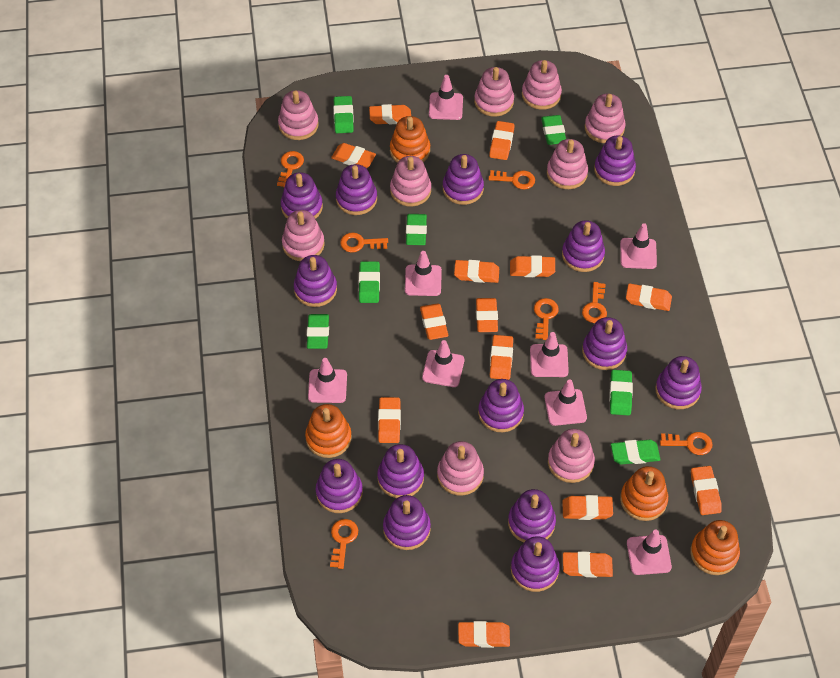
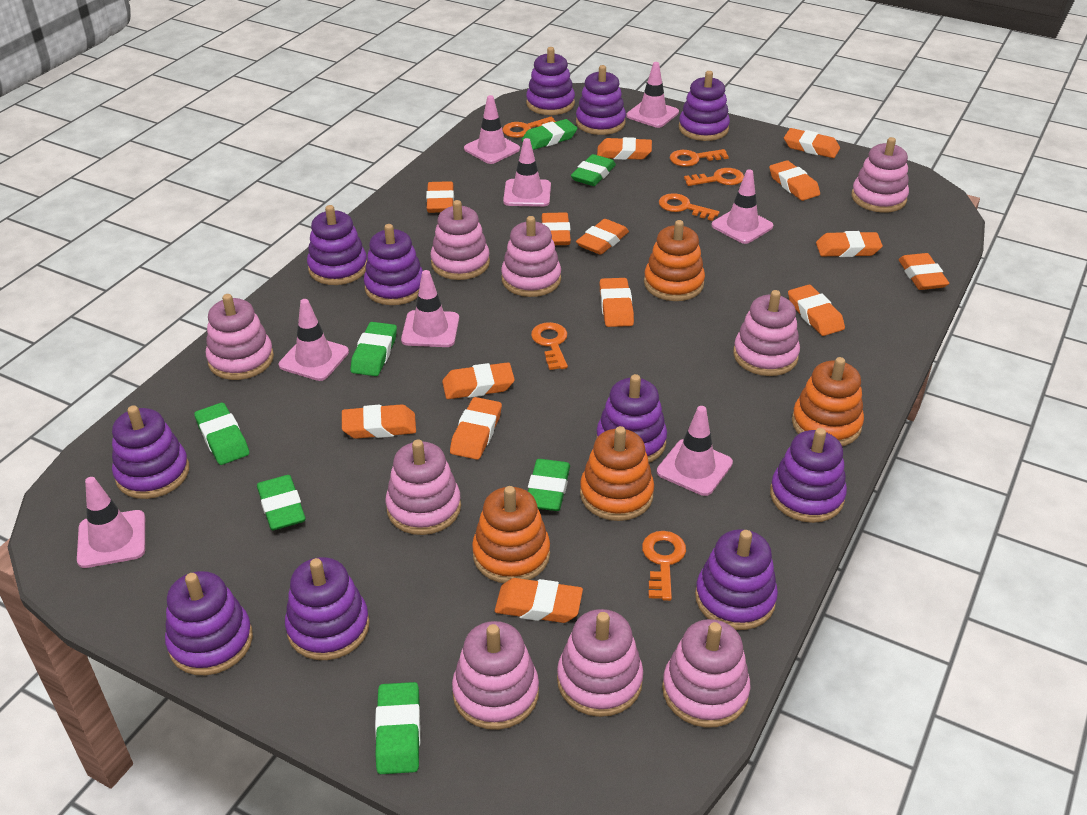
orange key: 7 -> 6
purple stacking toy: 14 -> 11

